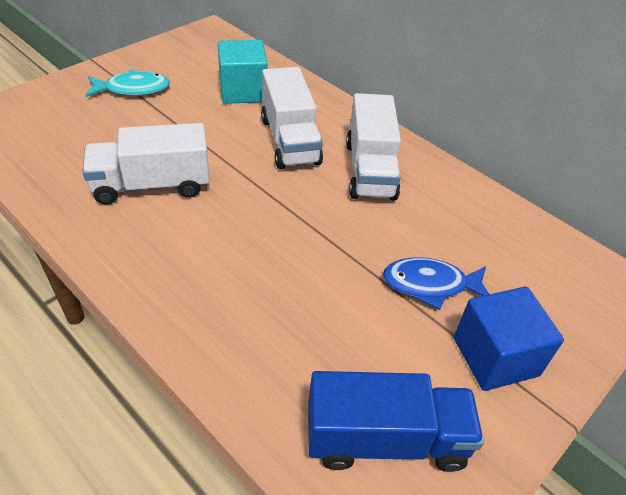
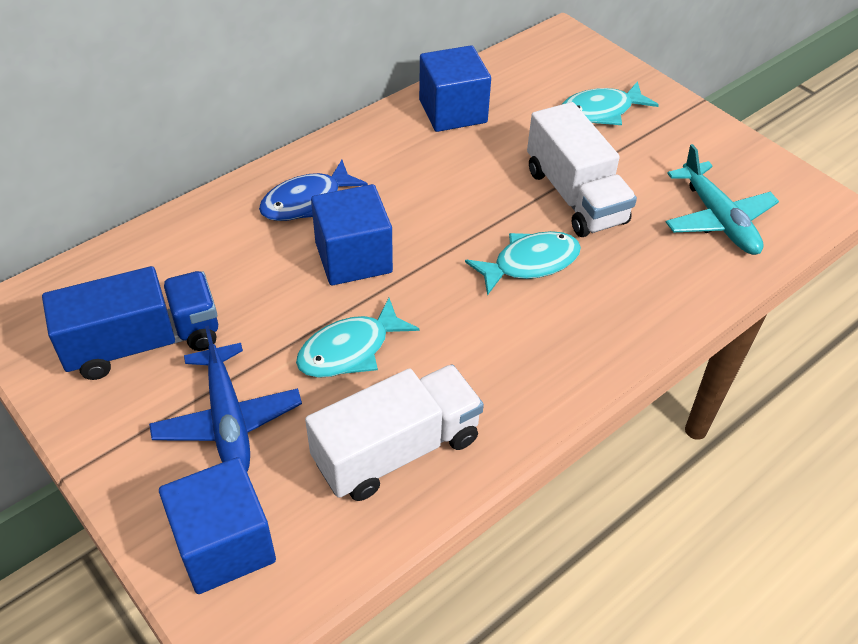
blue cube: 1 -> 3
blue plane: 0 -> 1
turquoise cube: 1 -> 0
turquoise fish: 1 -> 3
turquoise plane: 0 -> 1
white truck: 3 -> 2

